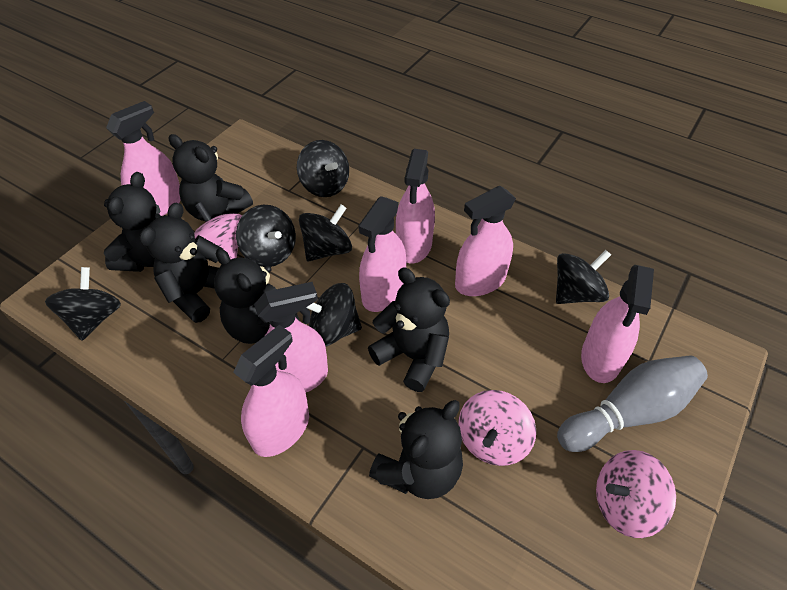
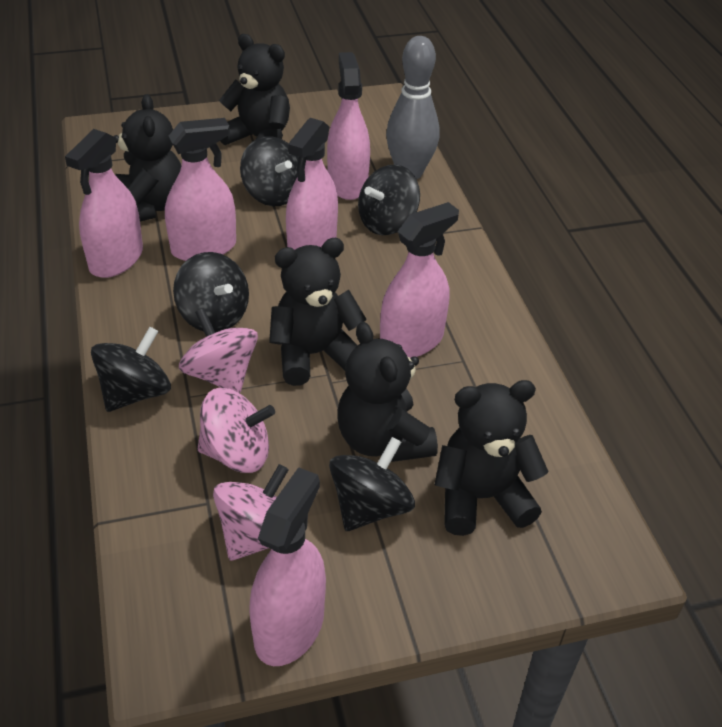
black spinning top: 6 -> 5
black teddy bear: 6 -> 5
pink spray bottle: 7 -> 6

